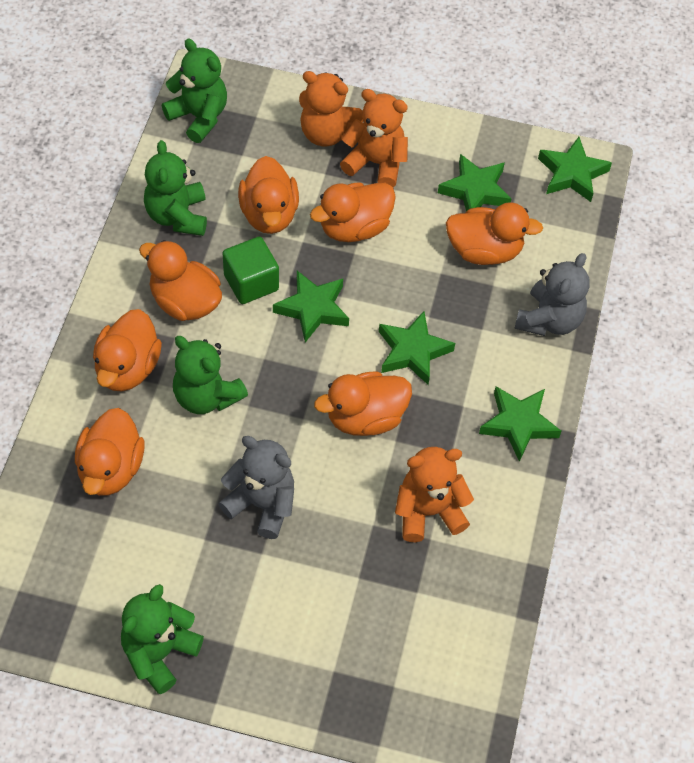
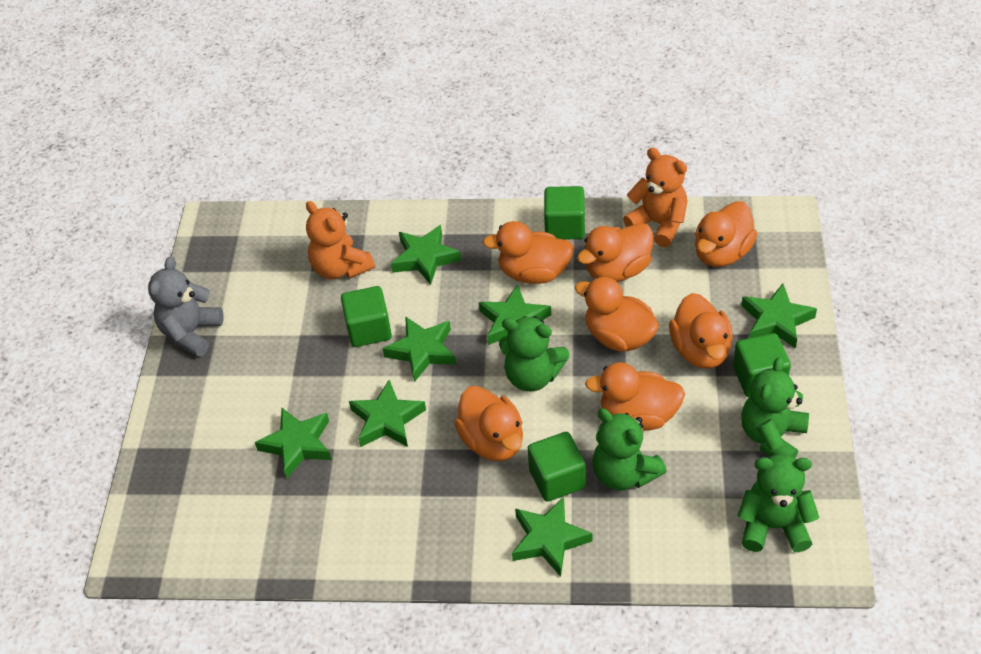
green cube: 1 -> 4
green star: 5 -> 7
grey teddy bear: 2 -> 1
orange teddy bear: 3 -> 2

